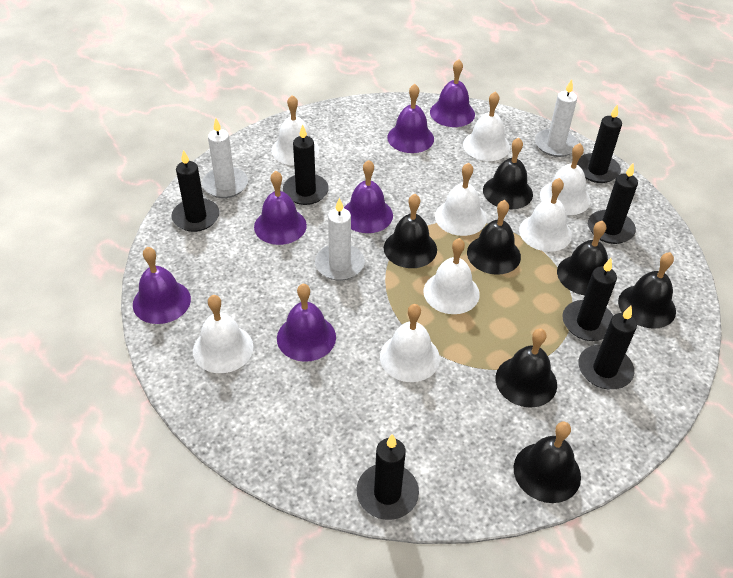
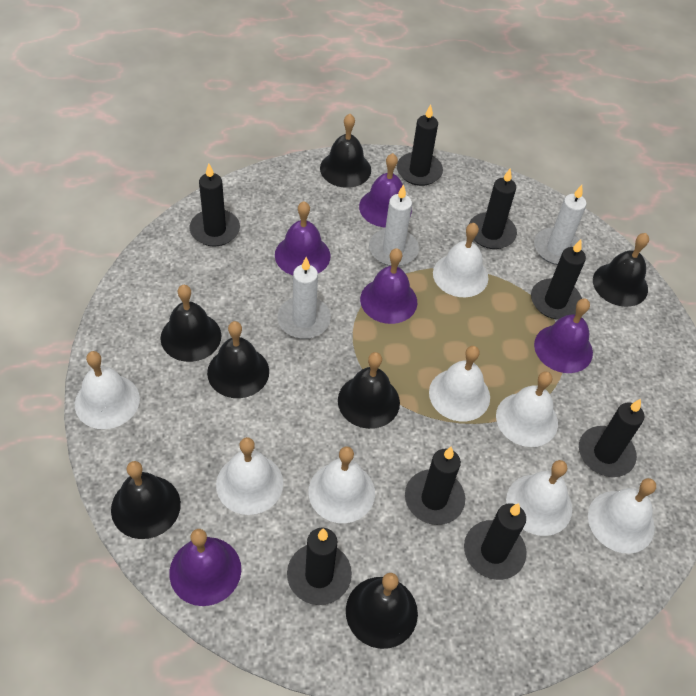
black candle: 7 -> 8
purple bell: 6 -> 5

